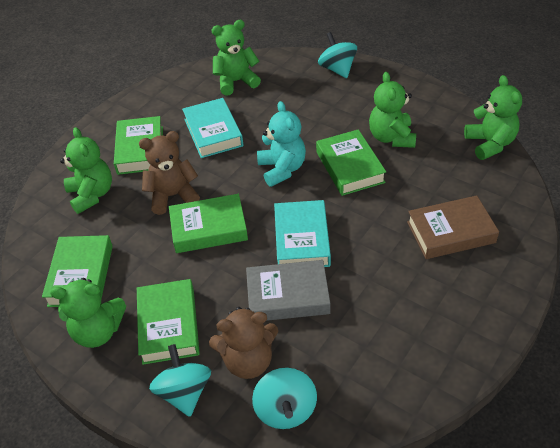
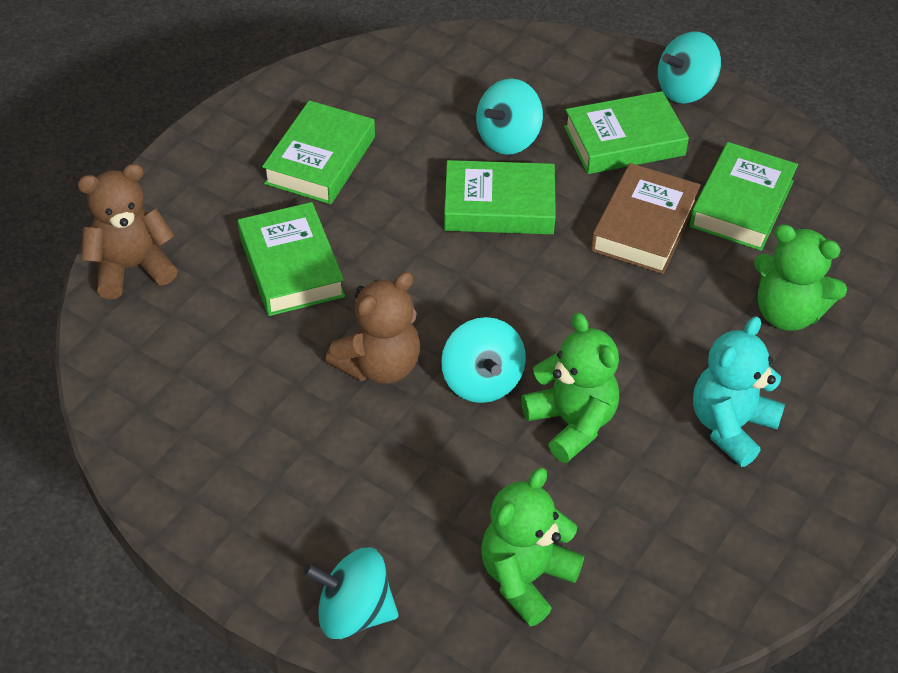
green teddy bear: 5 -> 3
grey book: 1 -> 0
turquoise book: 2 -> 0
turquoise spinning top: 3 -> 4

